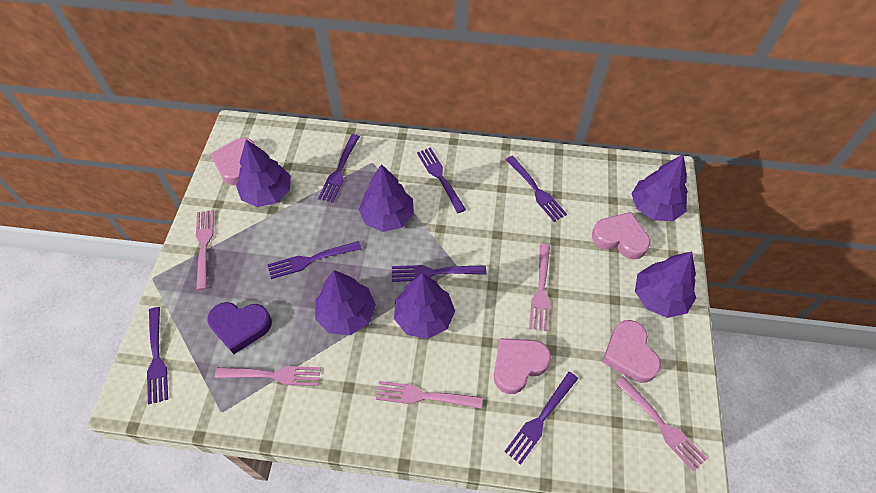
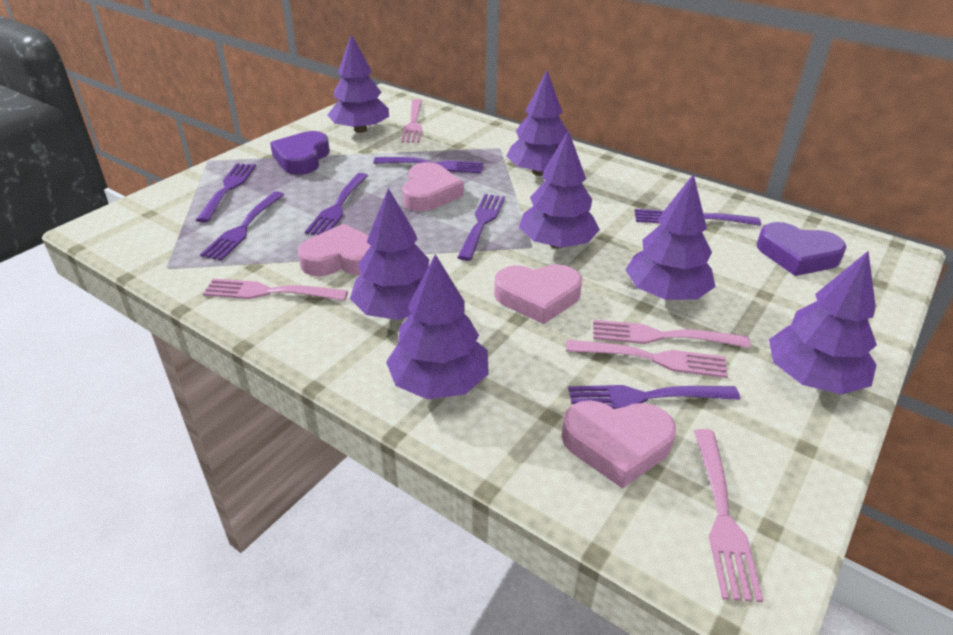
purple heart: 1 -> 2
purple tree: 6 -> 7

